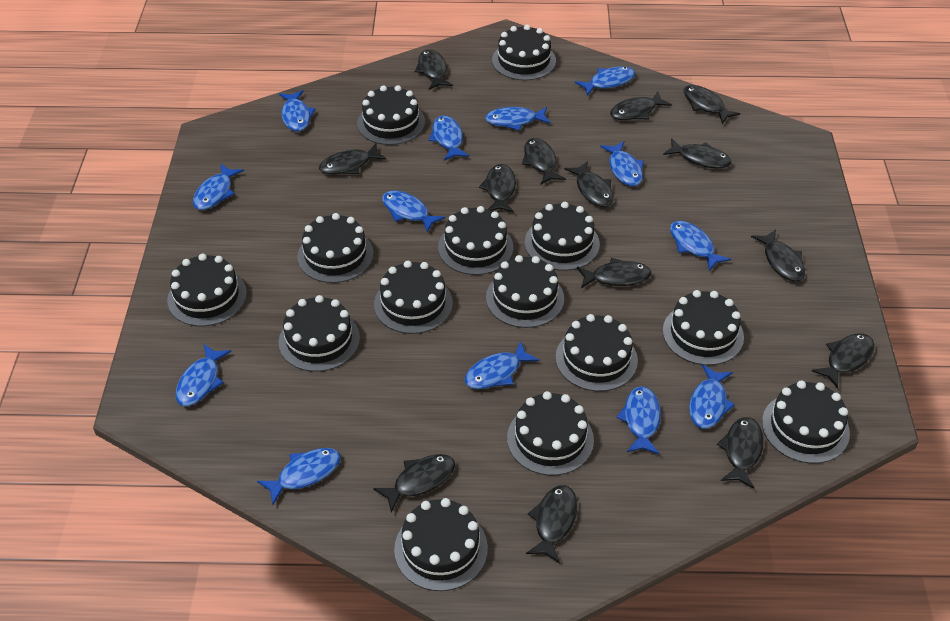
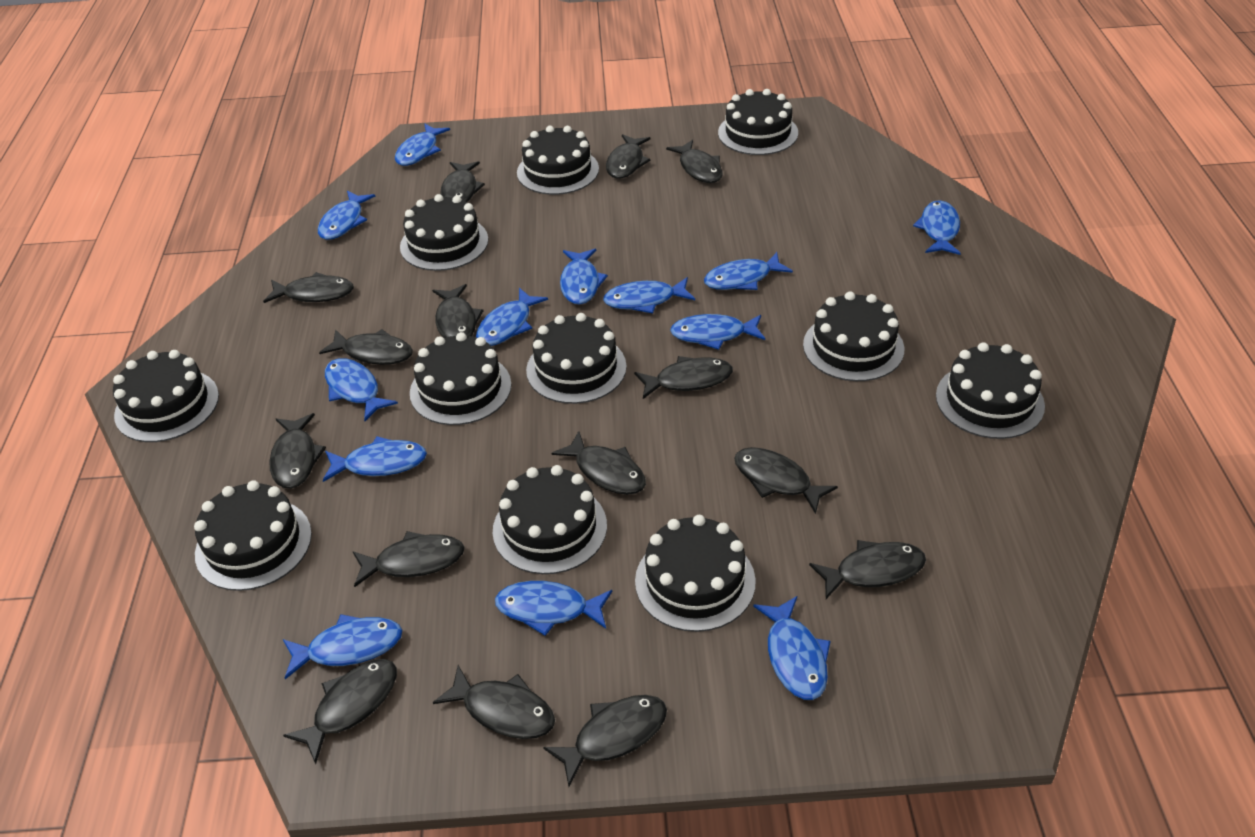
black cake: 14 -> 11
black fish: 14 -> 15

